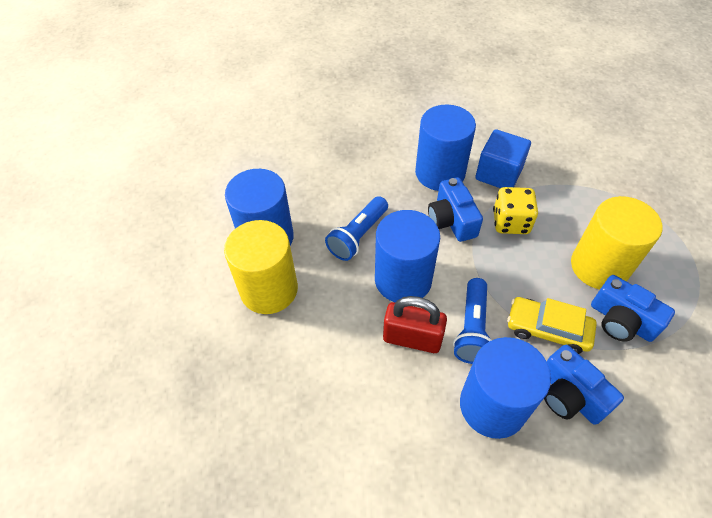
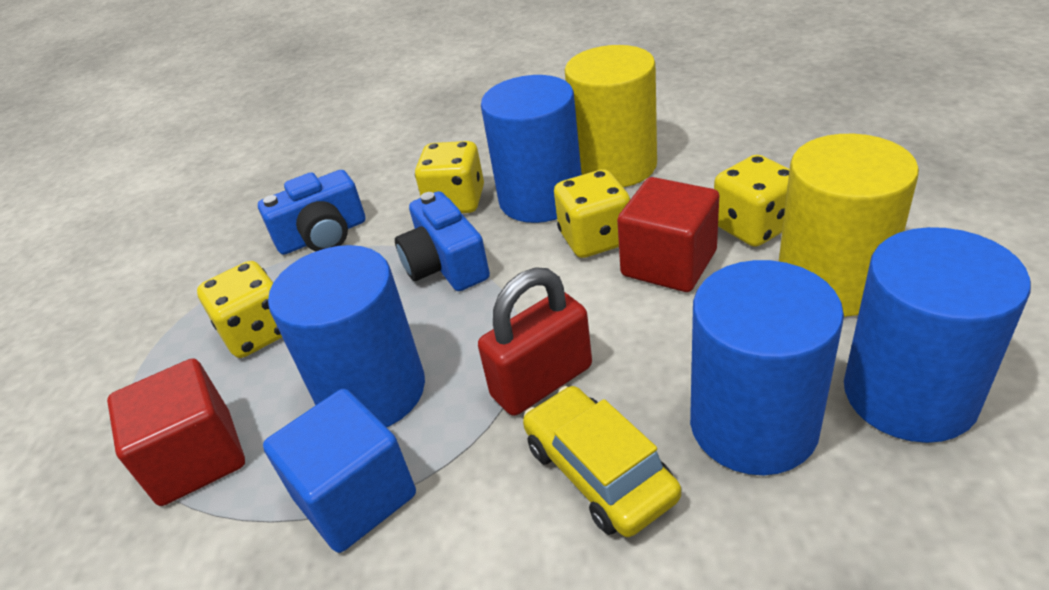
blue camera: 3 -> 2
blue flashlight: 2 -> 0
red cube: 0 -> 2
yellow dice: 1 -> 4

